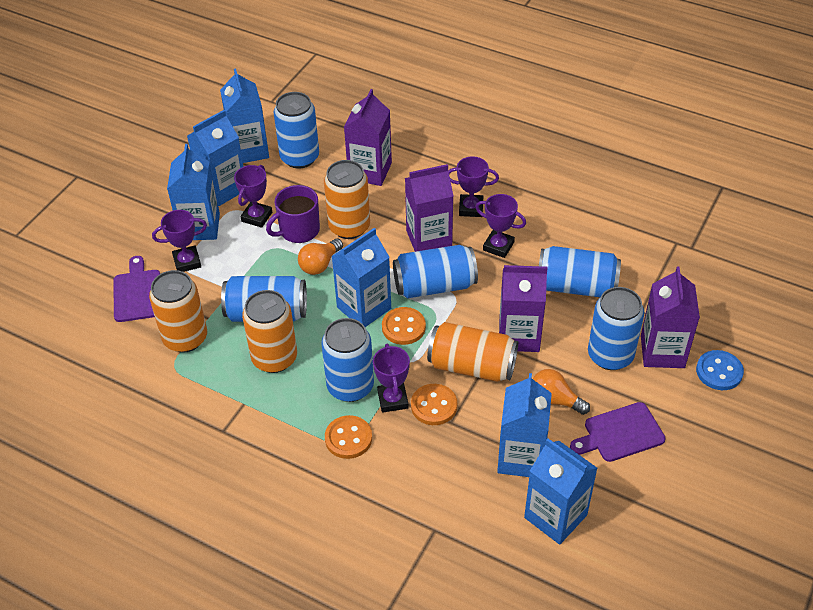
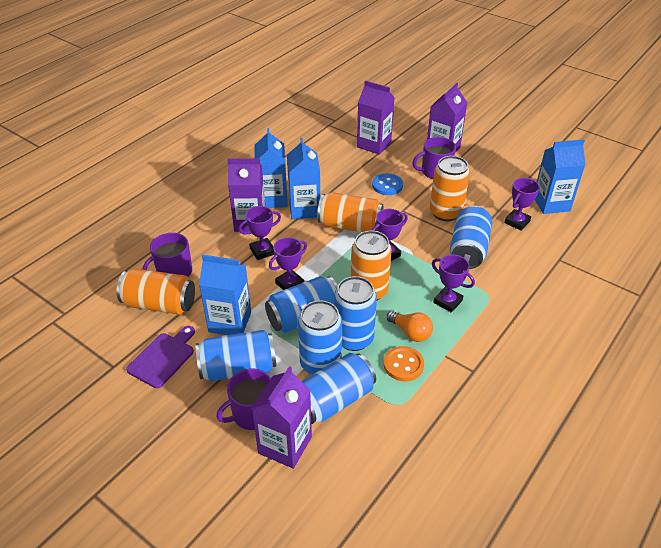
blue carton: 6 -> 4
orange button: 3 -> 1
orange light bulb: 2 -> 1
purple cutting board: 2 -> 1
purple mug: 1 -> 3

